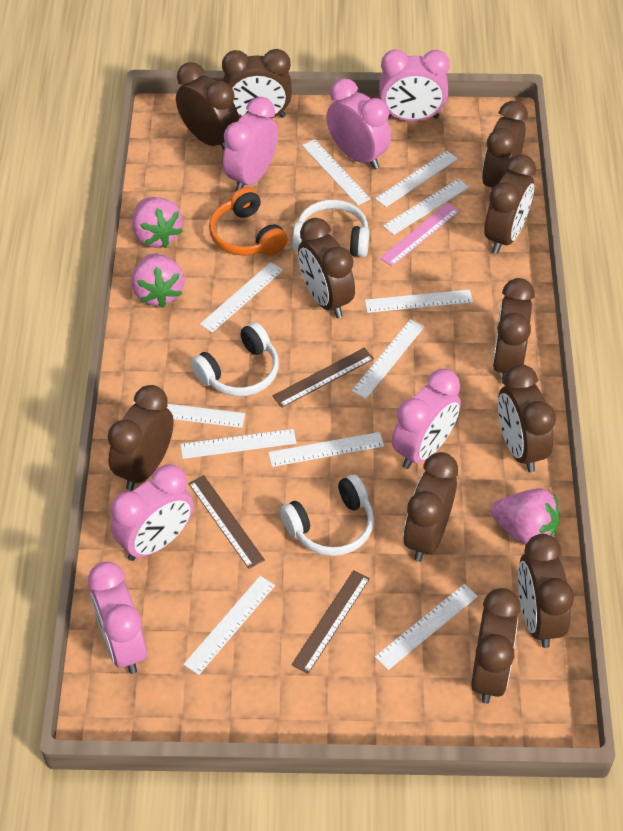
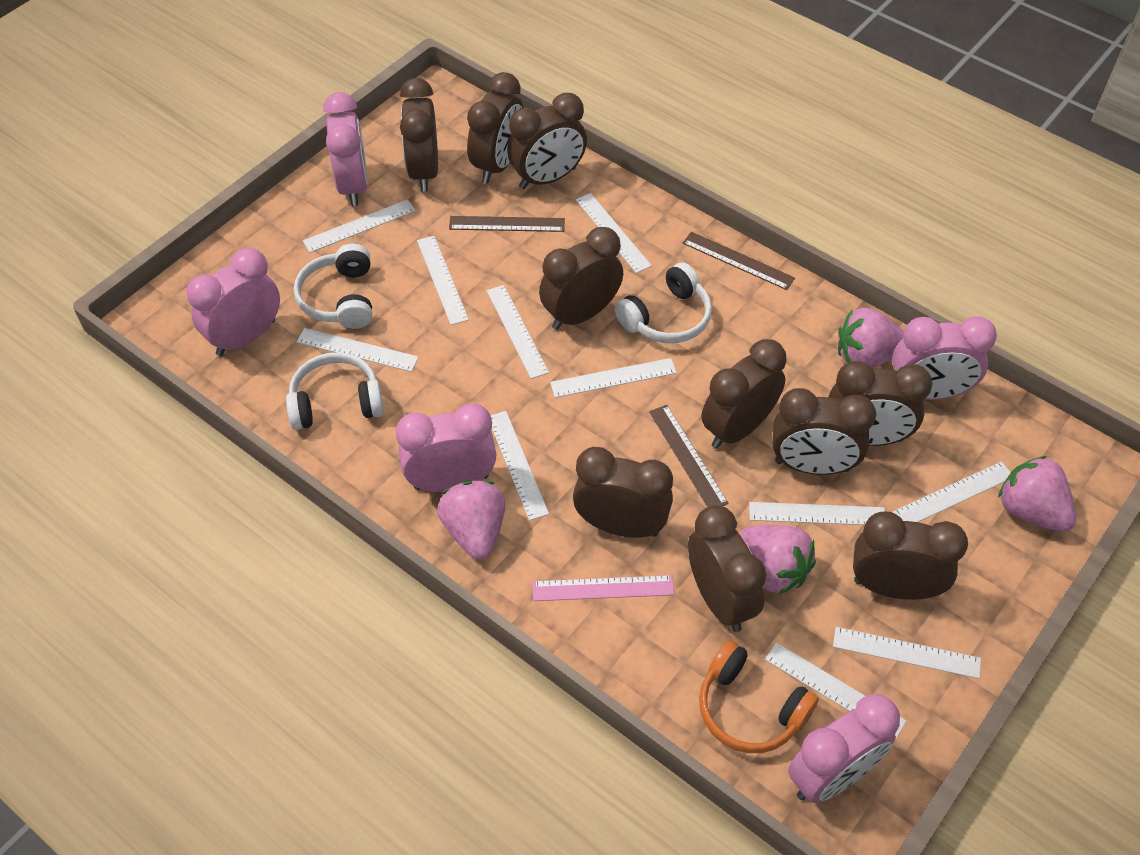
brown clock: 11 -> 10
pink clock: 6 -> 5
pink strawberry: 3 -> 4

